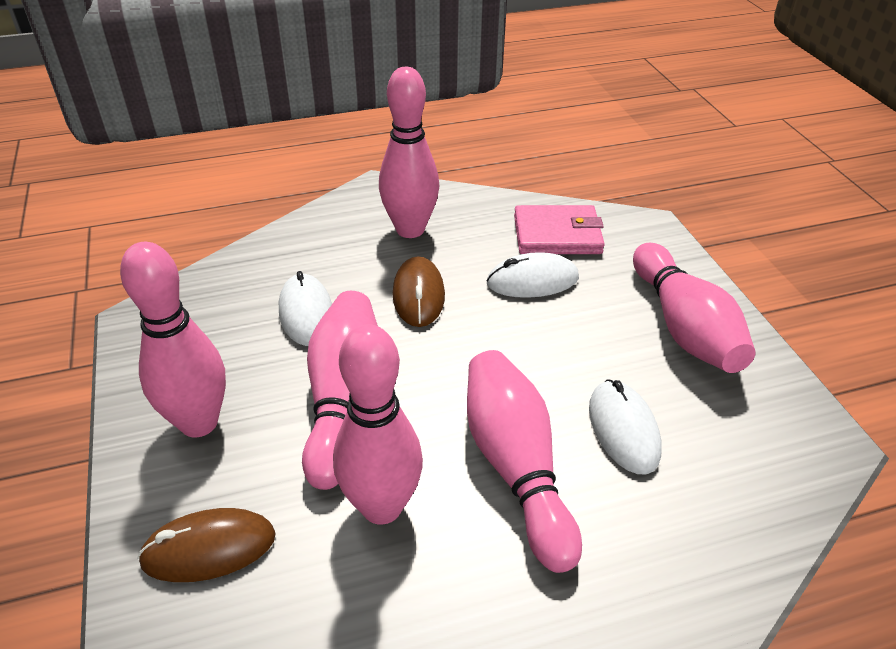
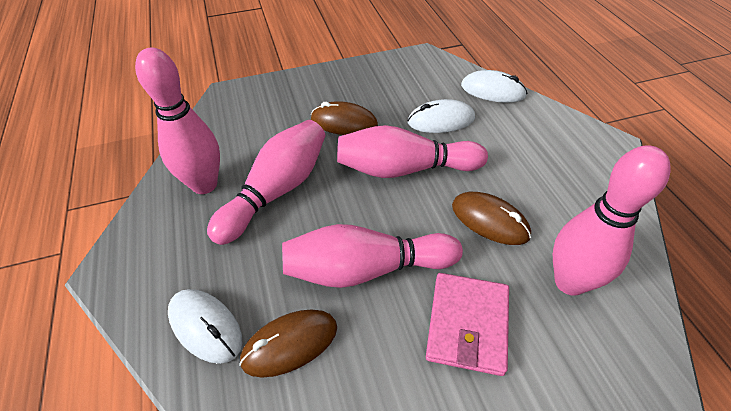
brown mouse: 2 -> 3
pink bowling pin: 6 -> 5

